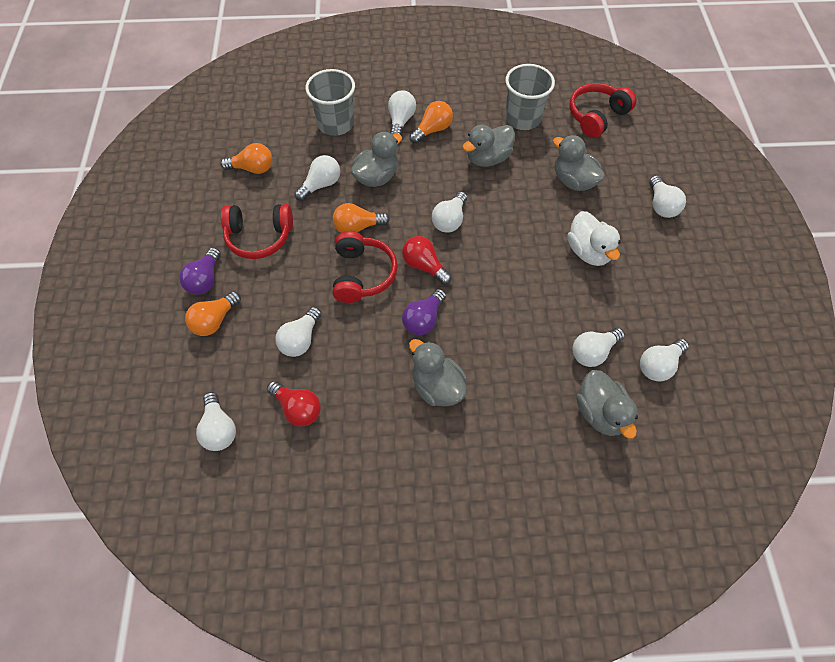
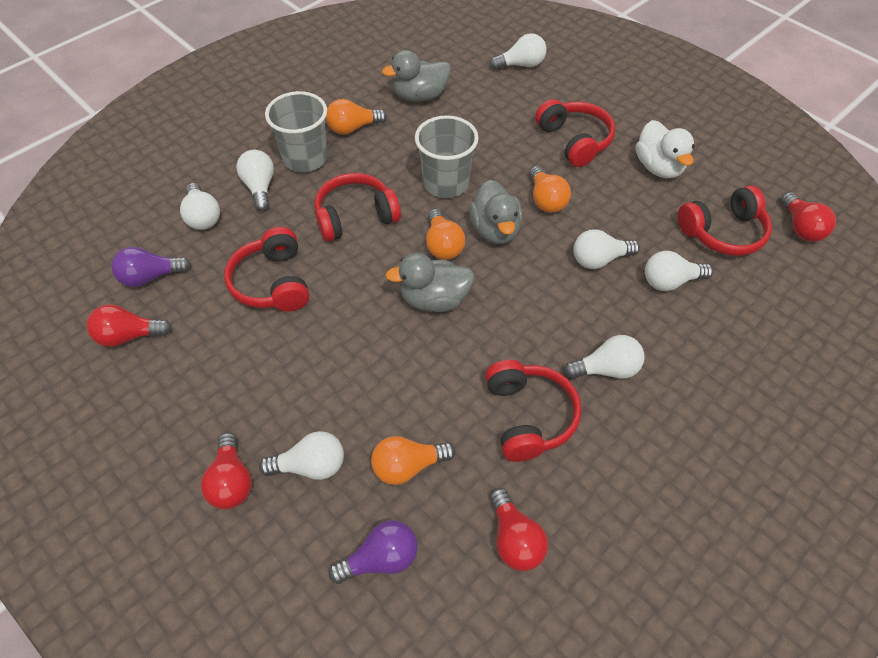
grey duck: 5 -> 3
red headphones: 3 -> 5
red light bulb: 2 -> 4
white light bulb: 8 -> 7

